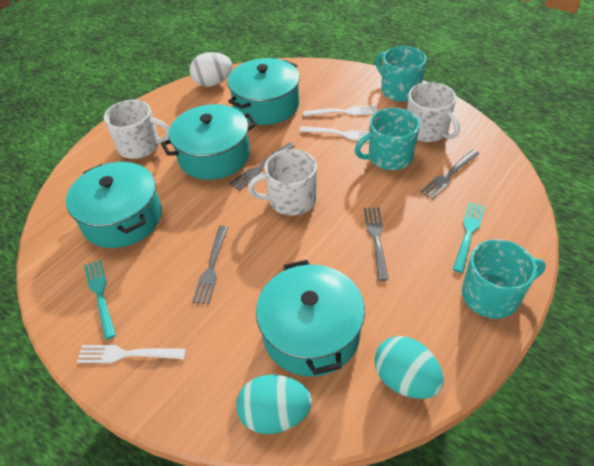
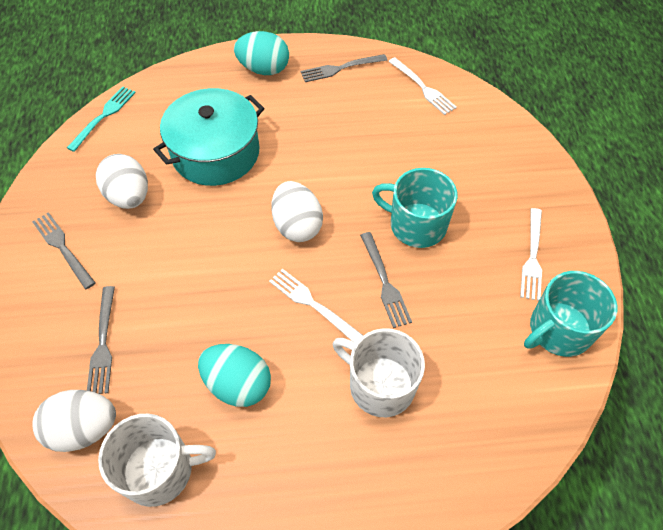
turquoise fork: 2 -> 1
turquoise mug: 3 -> 2
turquoise pot: 4 -> 1
white egg: 1 -> 3
white mug: 3 -> 2

